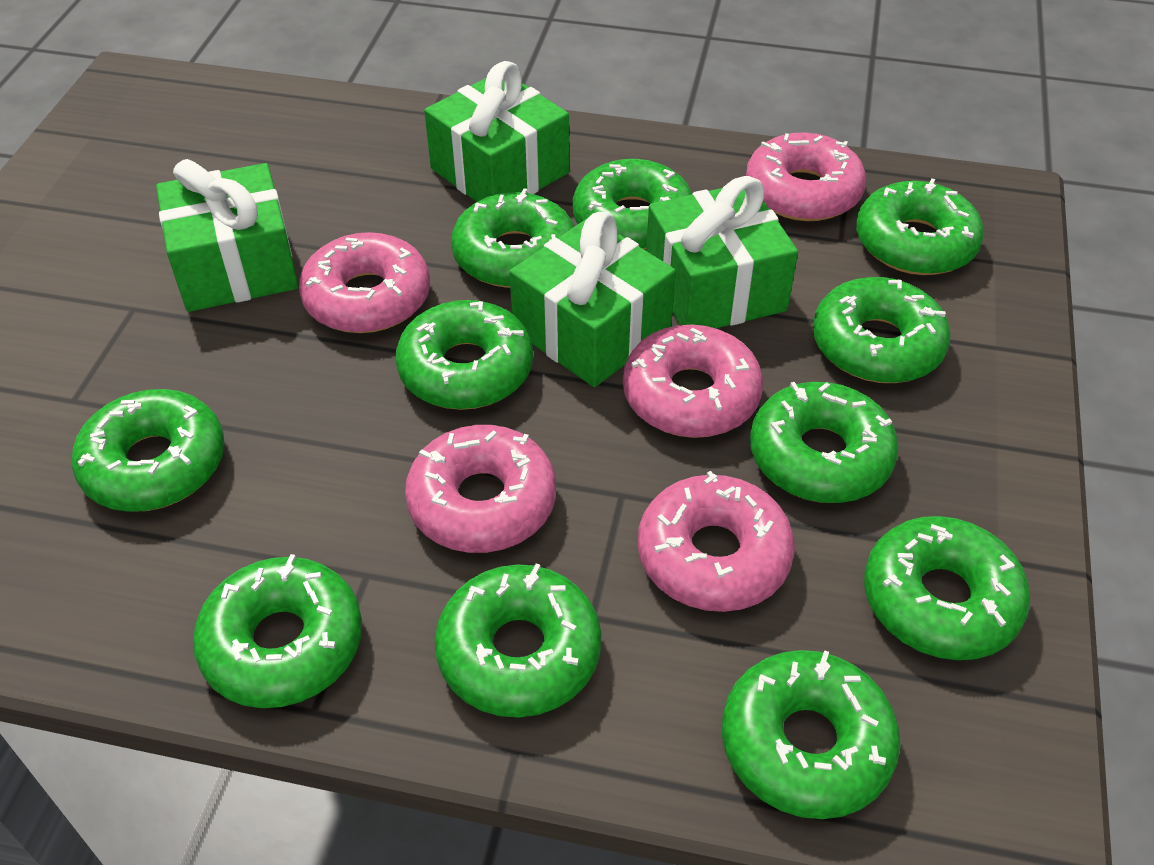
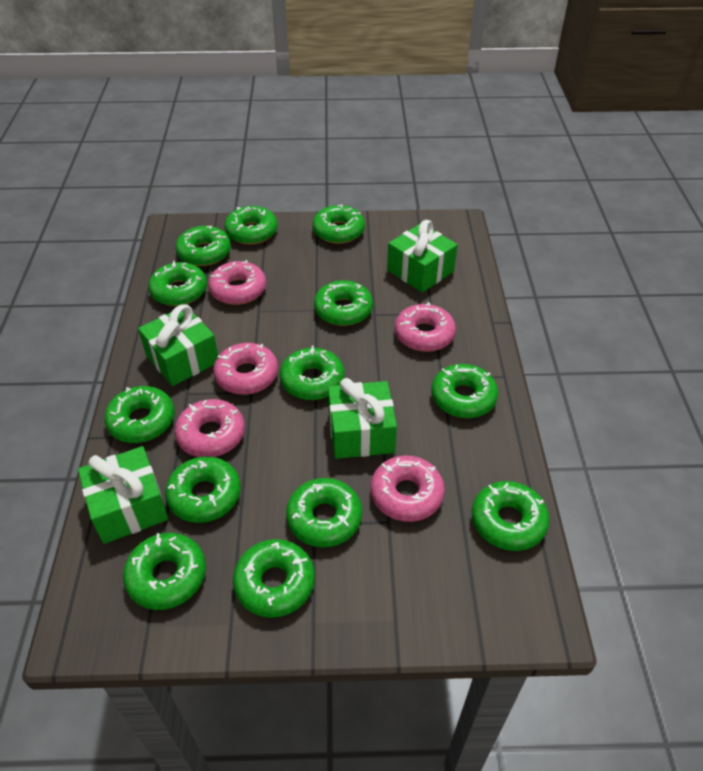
green donut: 11 -> 13

